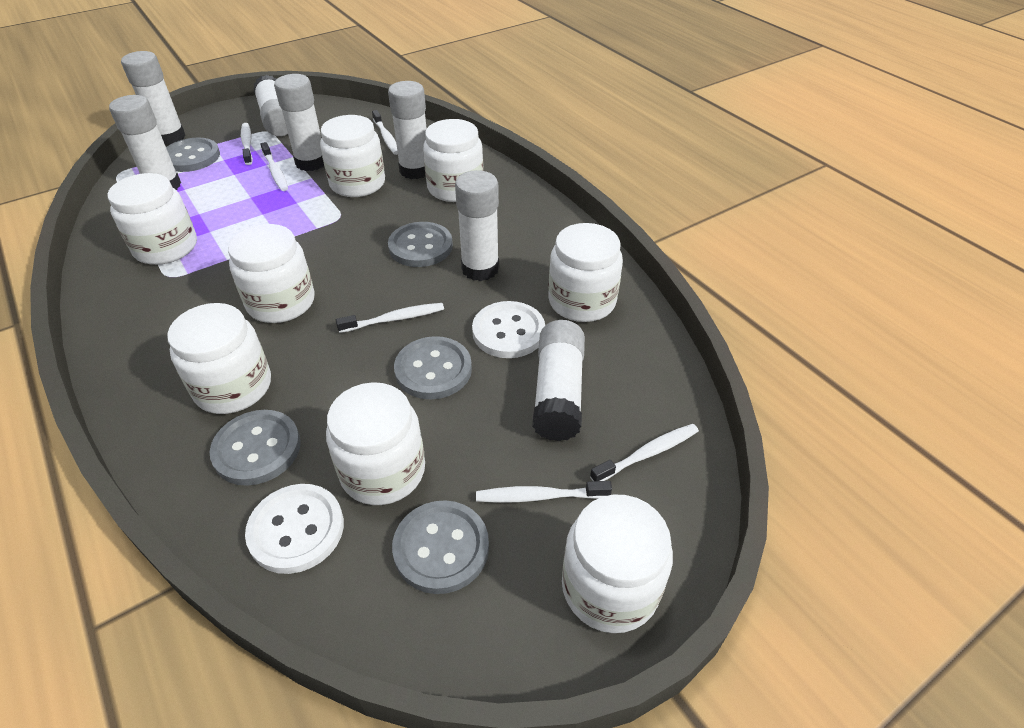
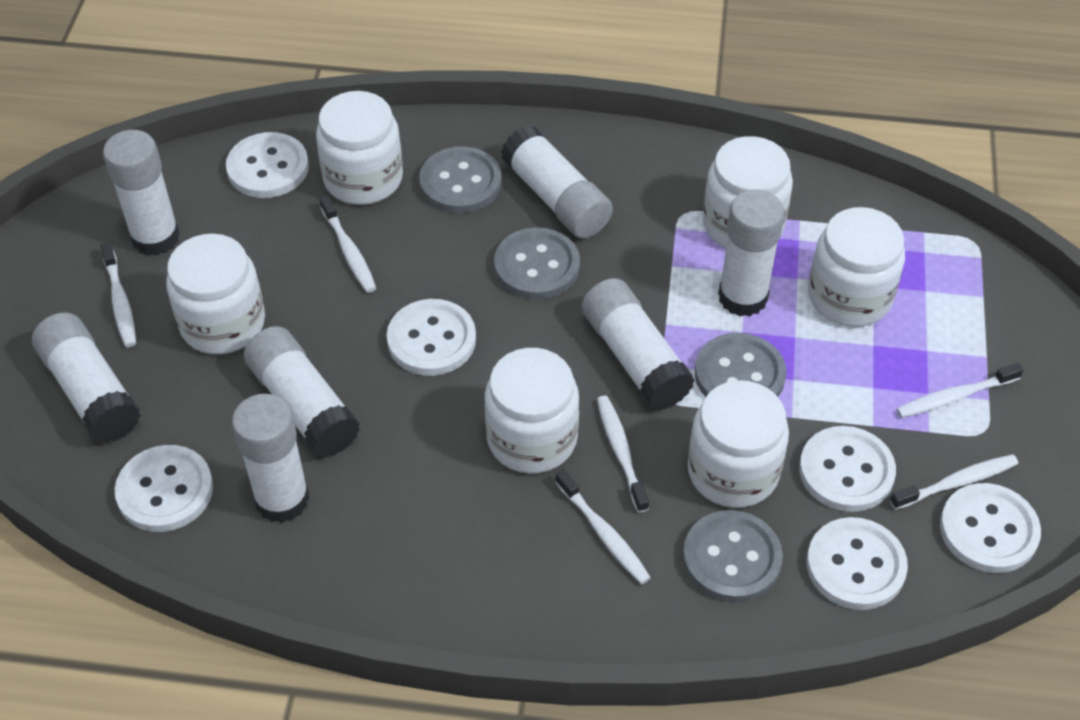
grey button: 5 -> 4
white button: 2 -> 6
white jar: 8 -> 6

